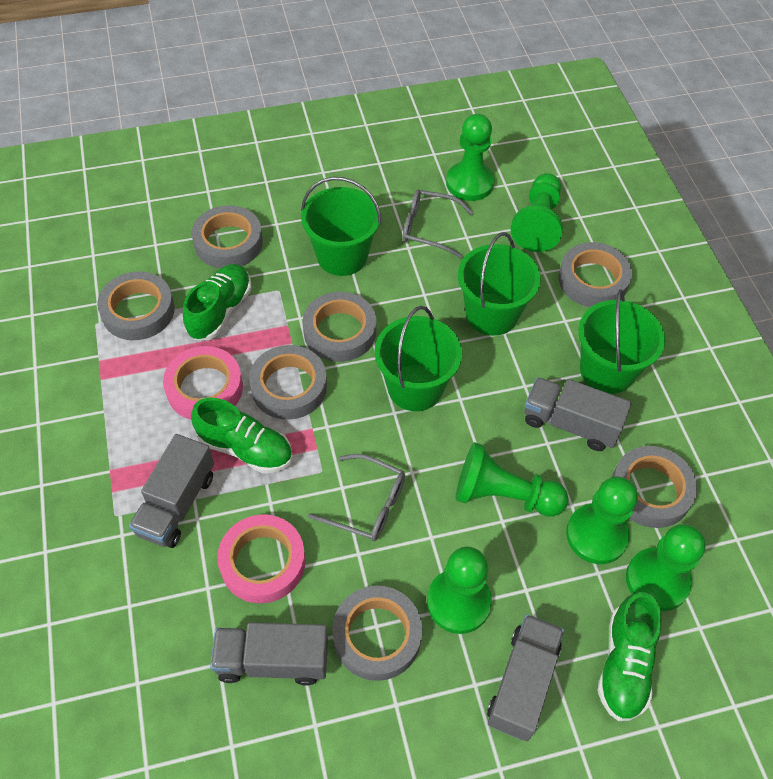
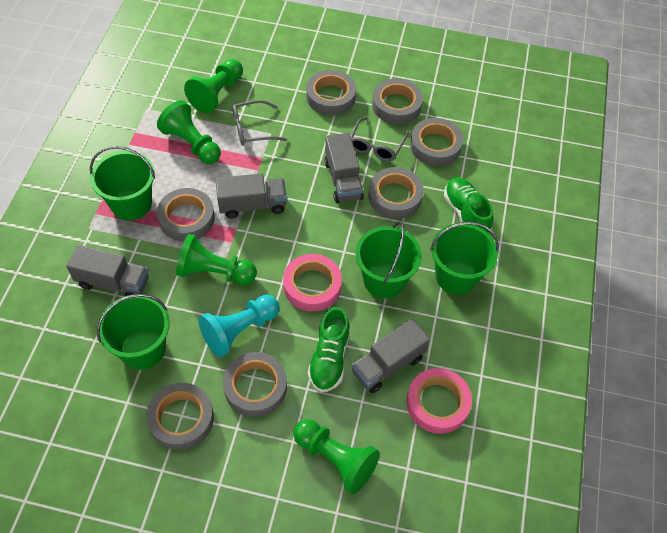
green pawn: 6 -> 4
green shoe: 3 -> 2
turquoise pawn: 0 -> 1

